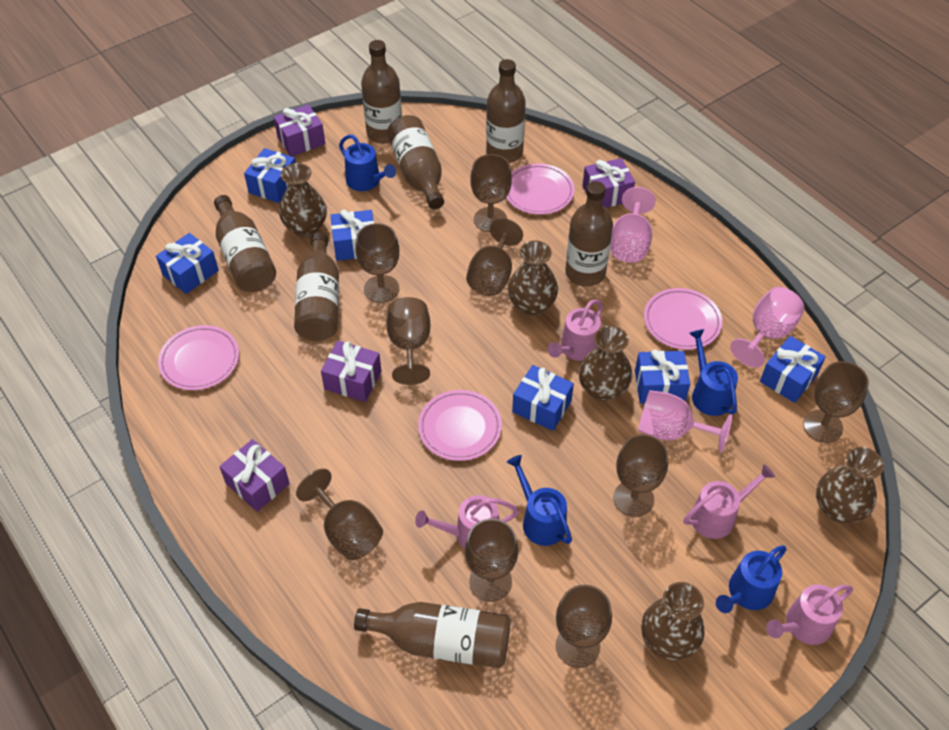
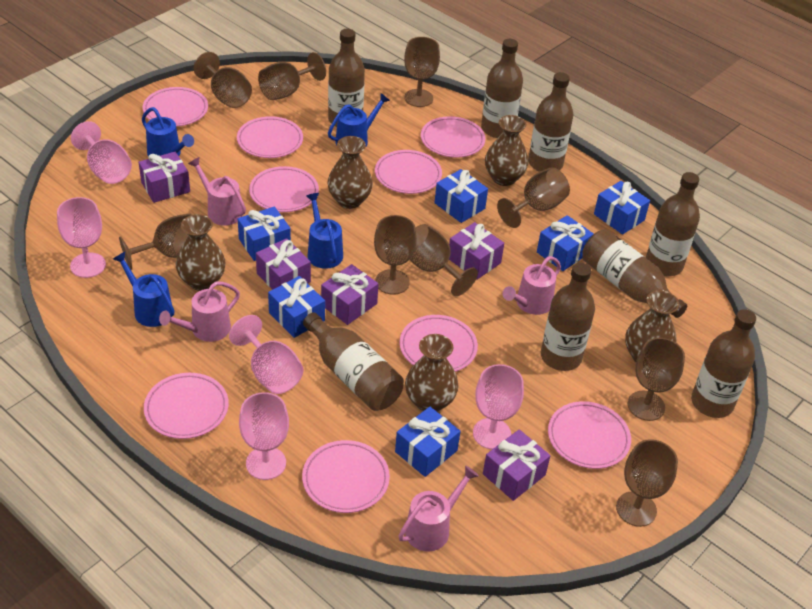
brown bottle: 7 -> 8
pink goblet: 3 -> 5
pink plate: 4 -> 9
purple gift: 4 -> 5

